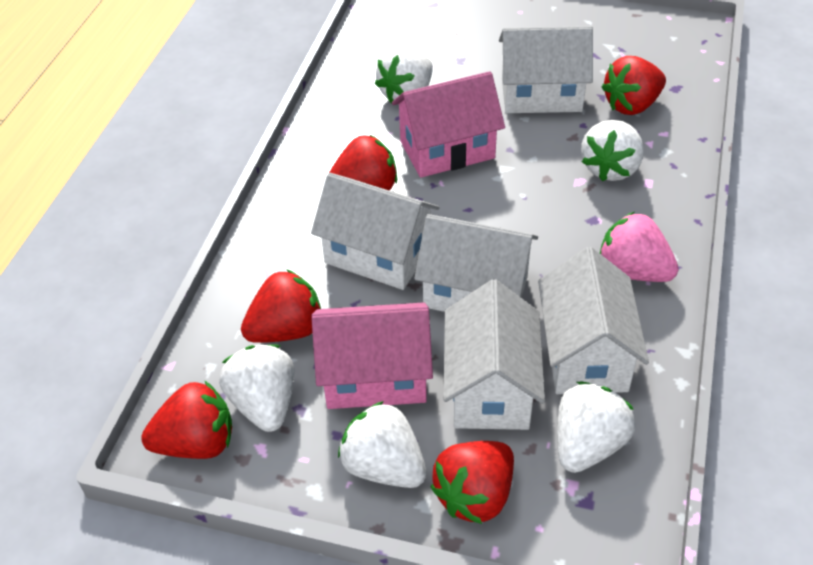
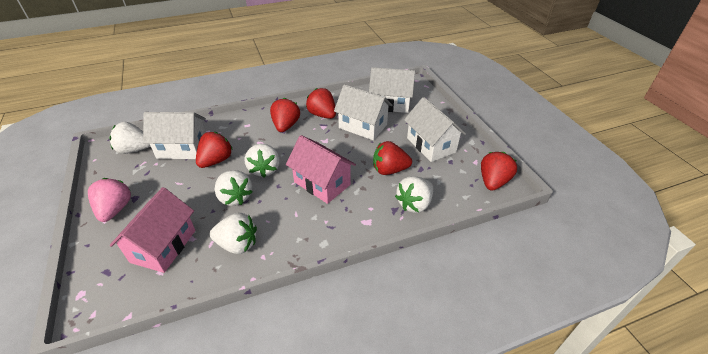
white house: 5 -> 4

